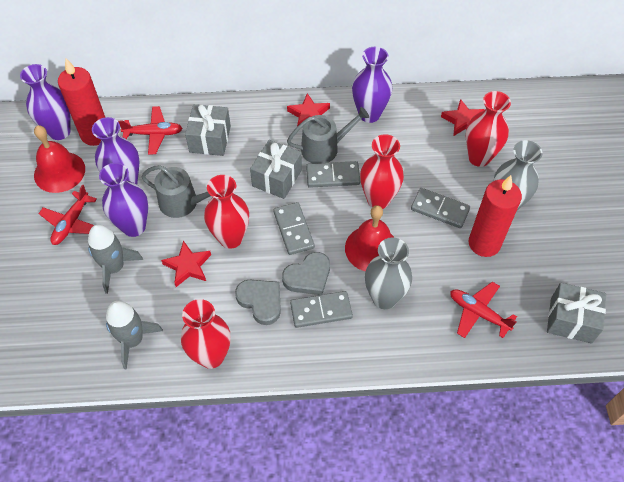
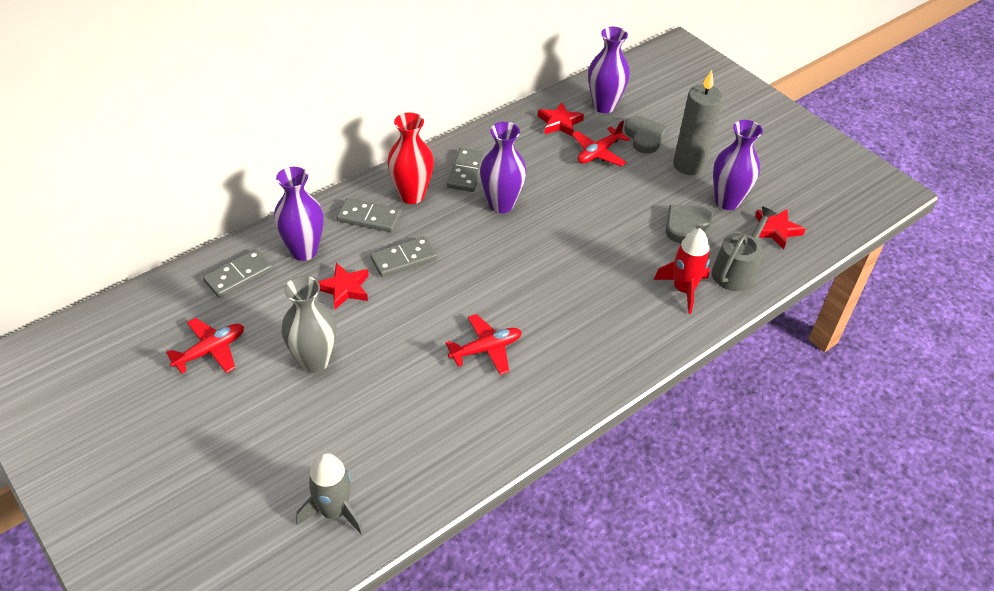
grey candle: 0 -> 1
grey gift: 3 -> 0
grey rocket: 2 -> 1
grey vase: 2 -> 1
grey watering can: 2 -> 1
red bell: 2 -> 0
red candle: 2 -> 0
red rocket: 0 -> 1
red vase: 4 -> 1

